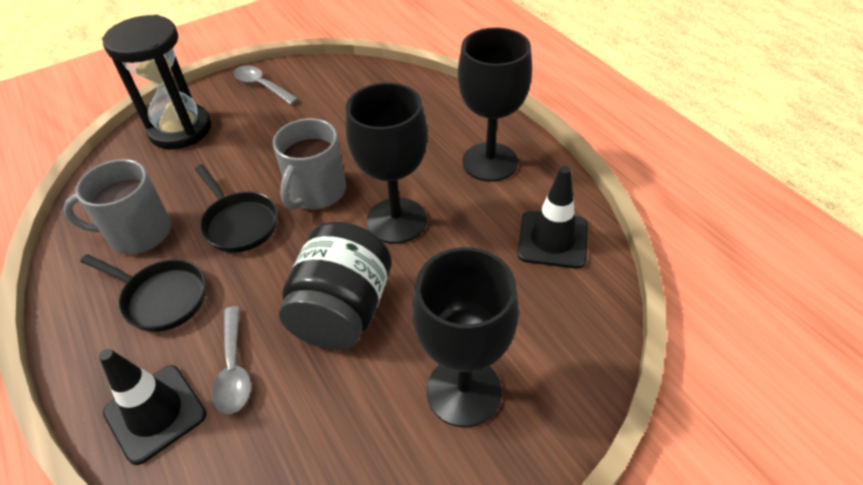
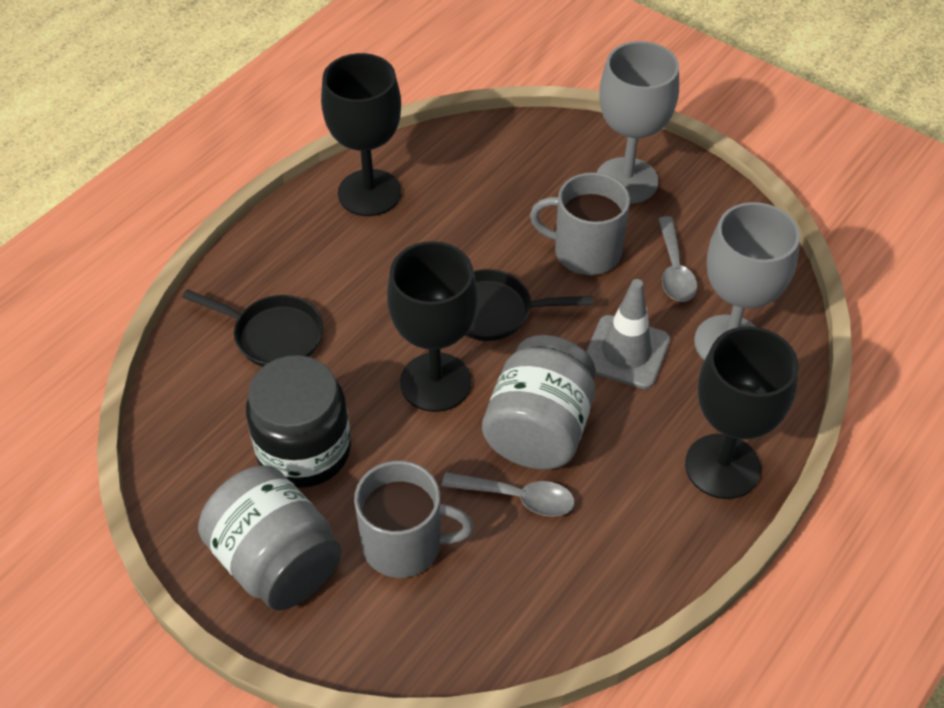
black hourglass: 1 -> 0
black traffic cone: 2 -> 0
grey goblet: 0 -> 2
grey jar: 0 -> 2
grey traffic cone: 0 -> 1

